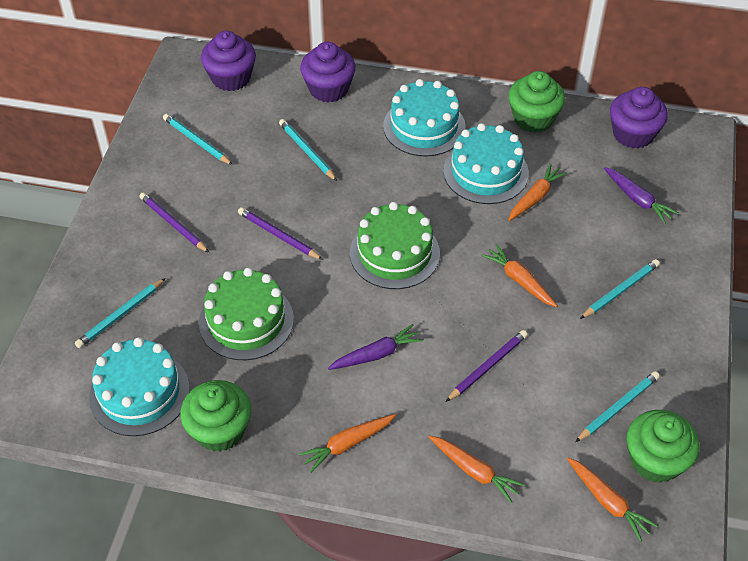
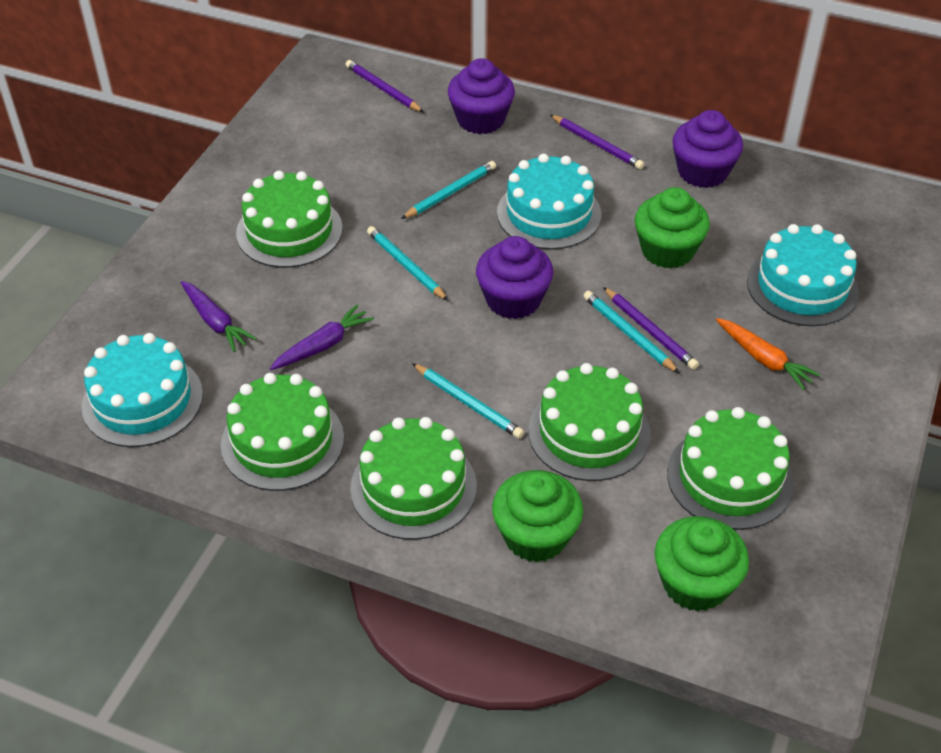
green cake: 2 -> 5
orange carrot: 5 -> 1
turquoise pencil: 5 -> 4

